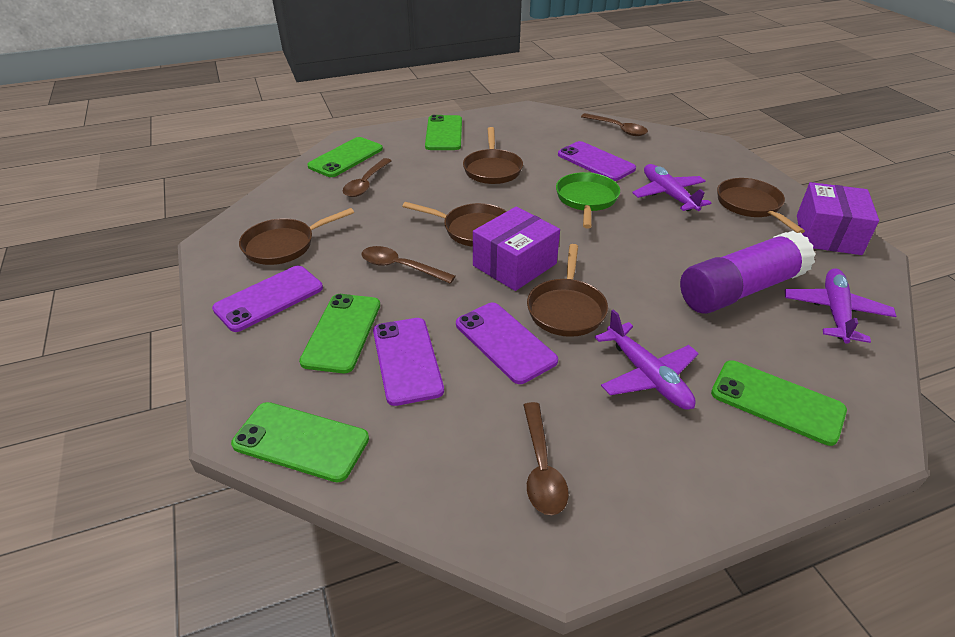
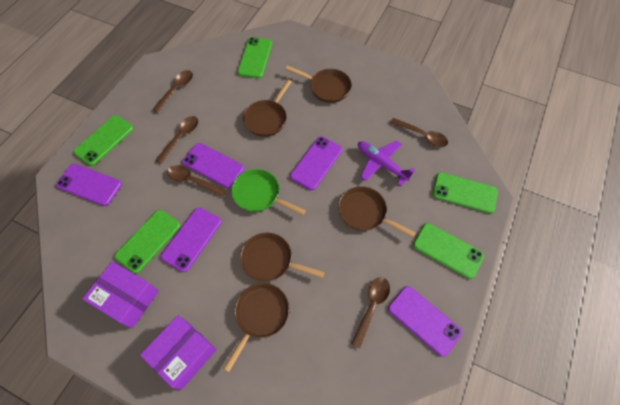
brown spoon: 4 -> 5
purple glue stick: 1 -> 0
purple phone: 4 -> 5
purple plane: 3 -> 1

